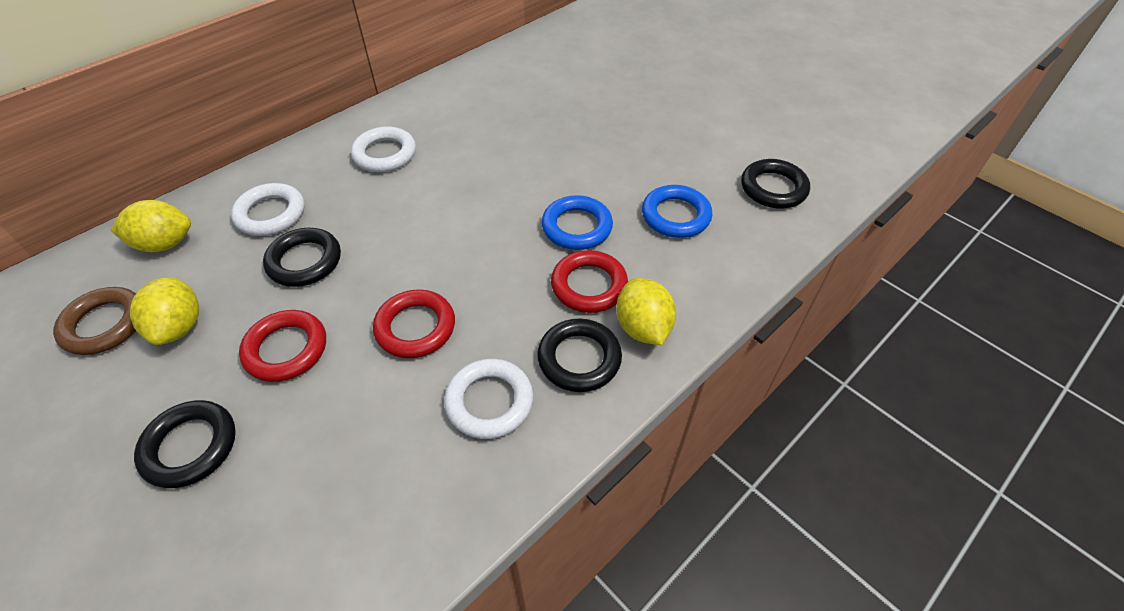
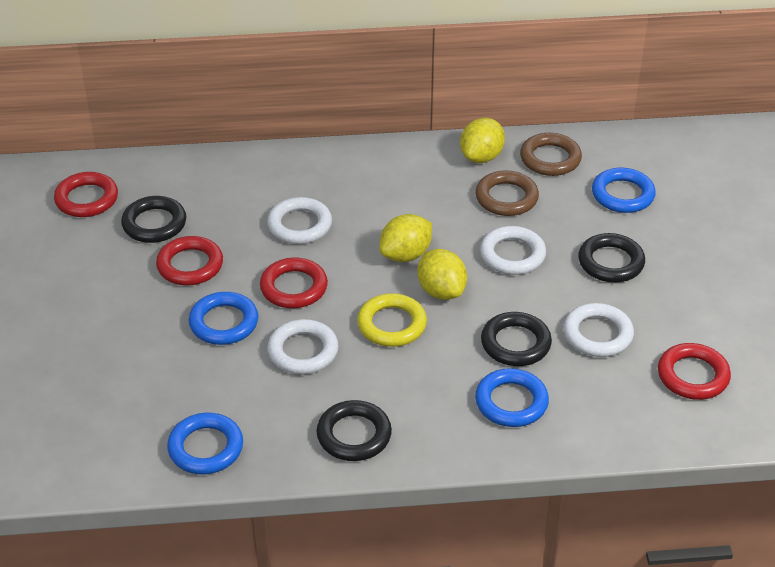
blue ring: 2 -> 4
brown ring: 1 -> 2
red ring: 3 -> 4
white ring: 3 -> 4
yellow ring: 0 -> 1

